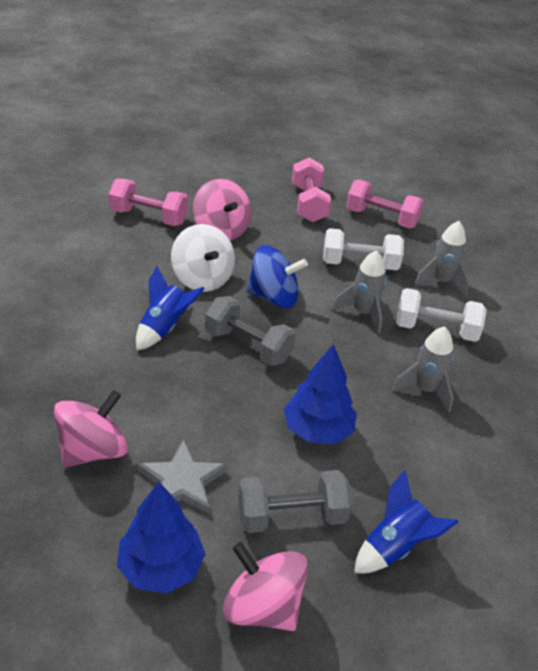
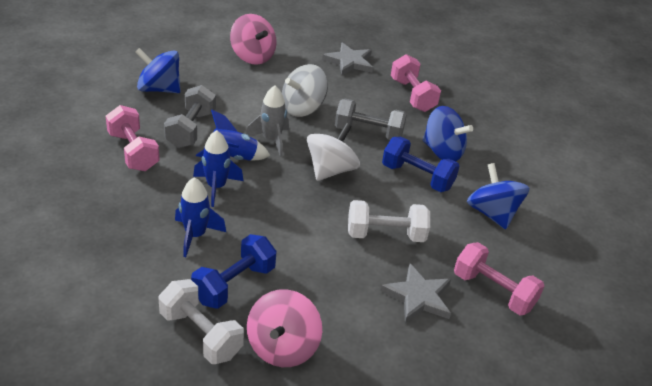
blue dumbbell: 0 -> 2
blue rocket: 2 -> 3
blue spinning top: 1 -> 3
blue tree: 2 -> 0
grey rocket: 3 -> 1
grey spinning top: 0 -> 1
grey star: 1 -> 2
pink spinning top: 3 -> 2

